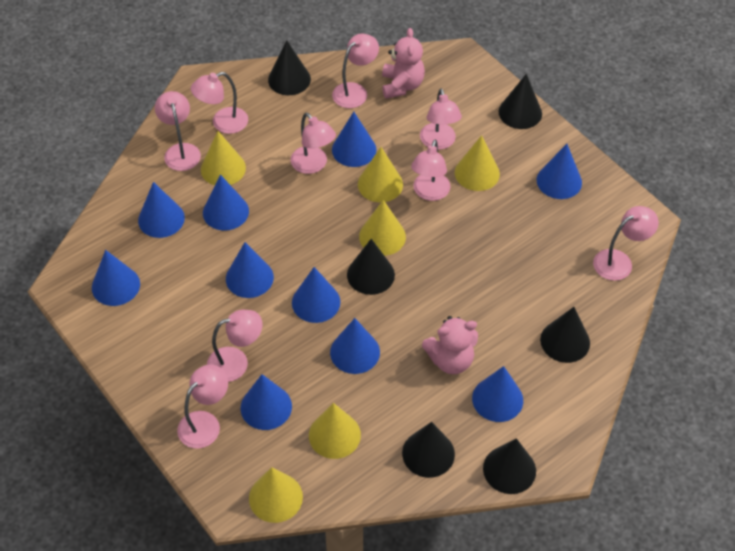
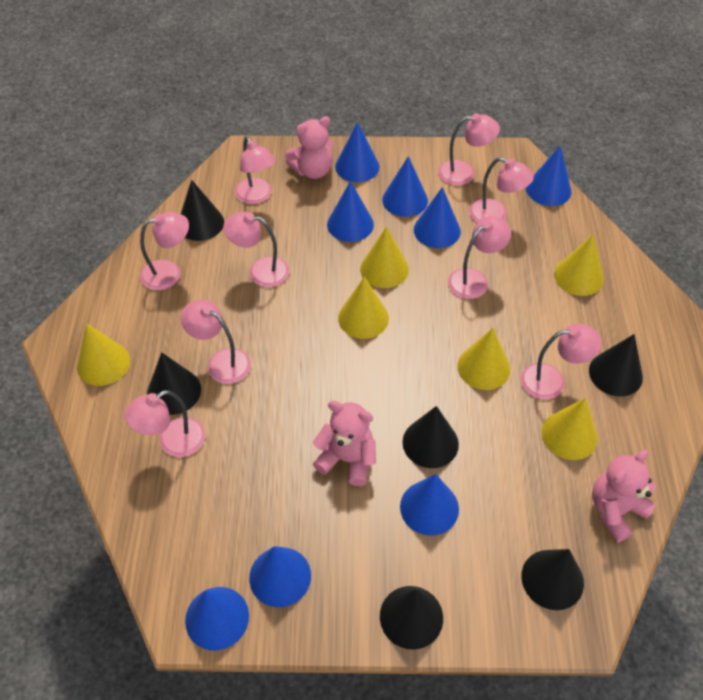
blue cone: 10 -> 8
pink teddy bear: 2 -> 3

